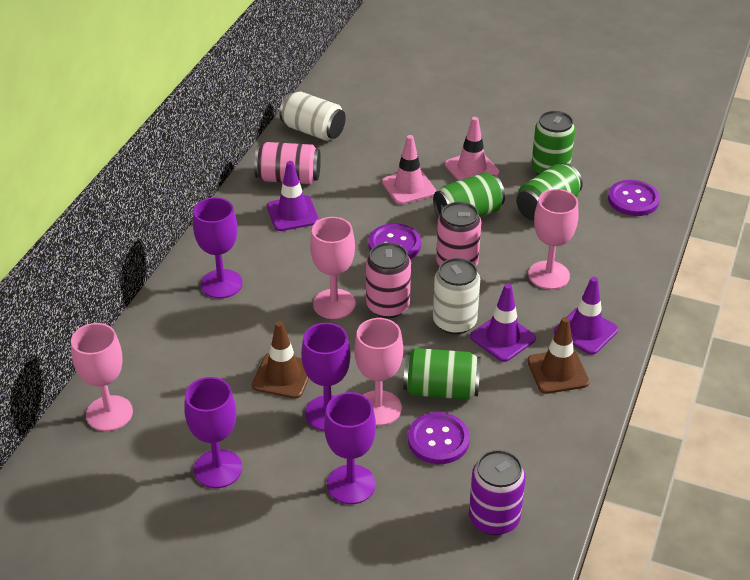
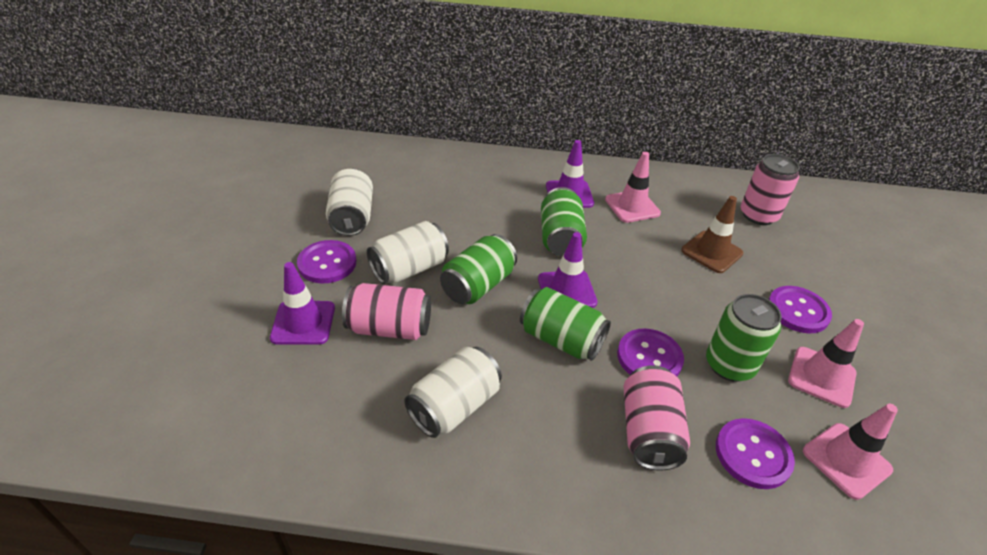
brown traffic cone: 2 -> 1
pink goblet: 4 -> 0
pink traffic cone: 2 -> 3
purple button: 3 -> 4
purple can: 1 -> 0
purple goblet: 4 -> 0
white can: 2 -> 3

